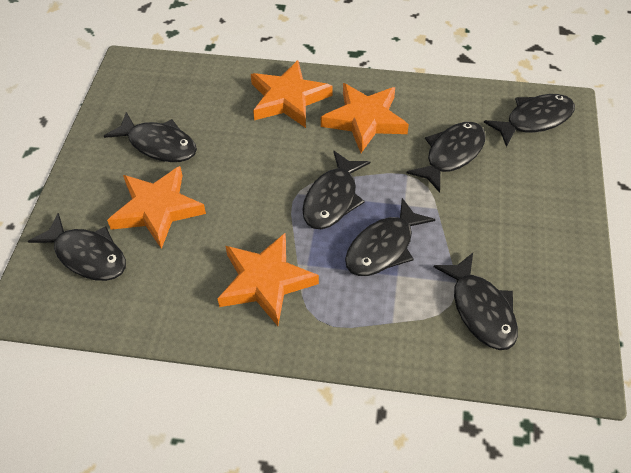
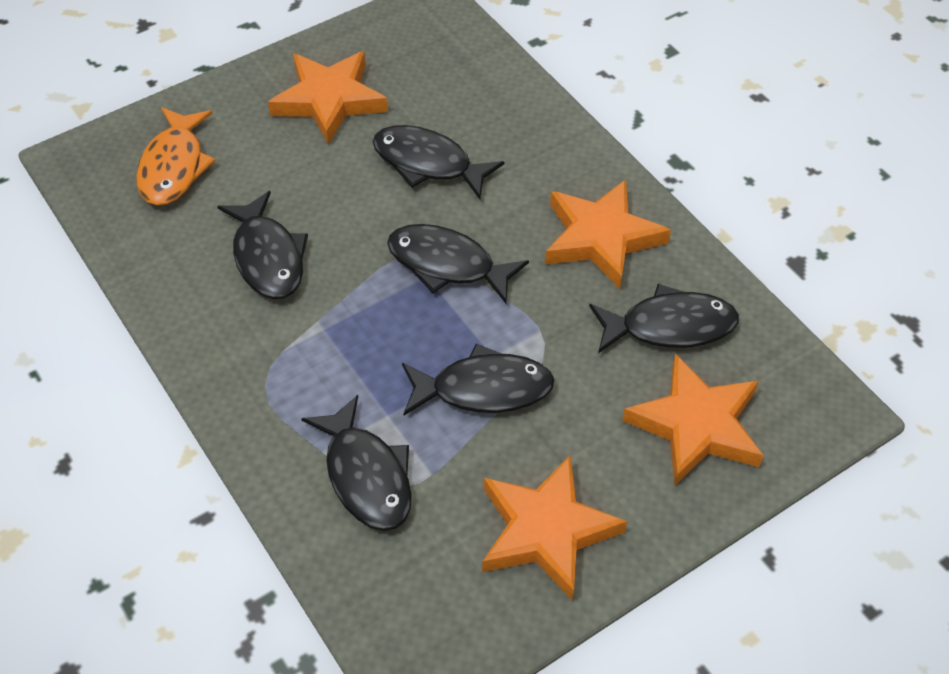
black fish: 7 -> 6
orange fish: 0 -> 1

